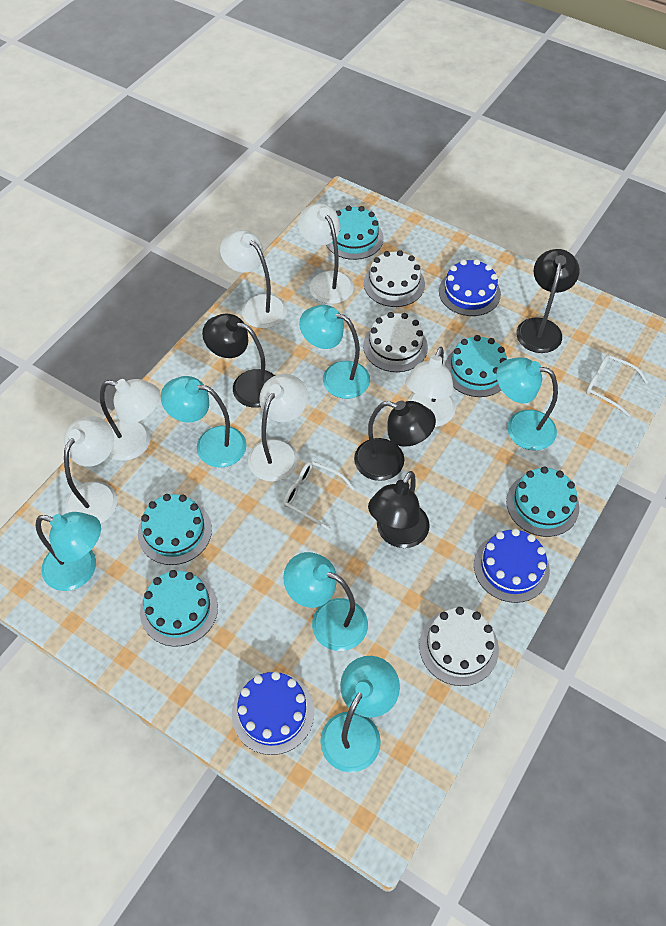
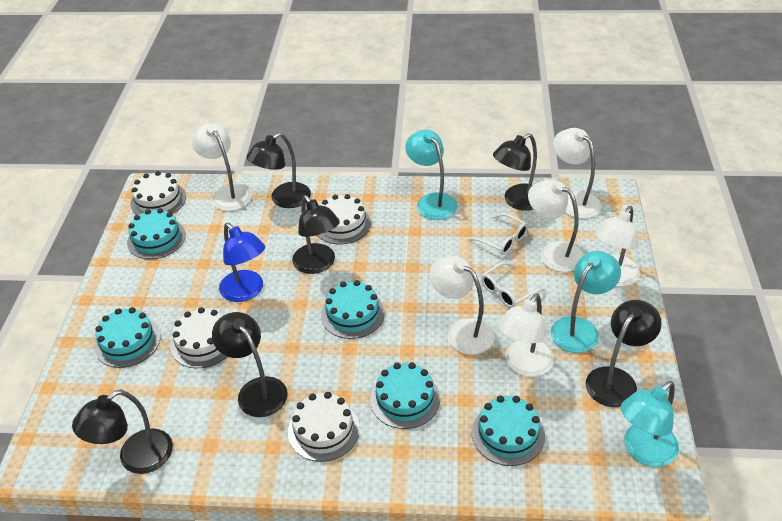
black lamp: 4 -> 6
blue cake: 3 -> 0
blue lamp: 0 -> 1
turquoise lamp: 6 -> 3
white cake: 3 -> 4

